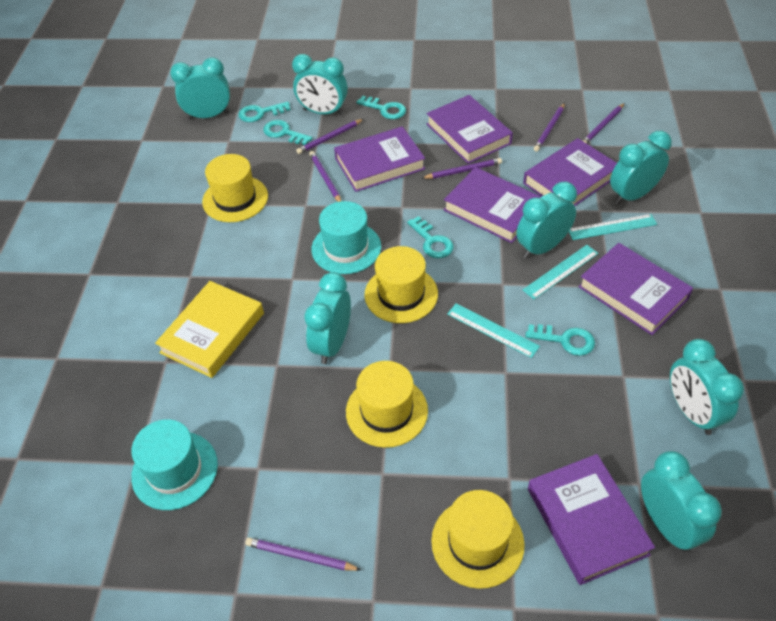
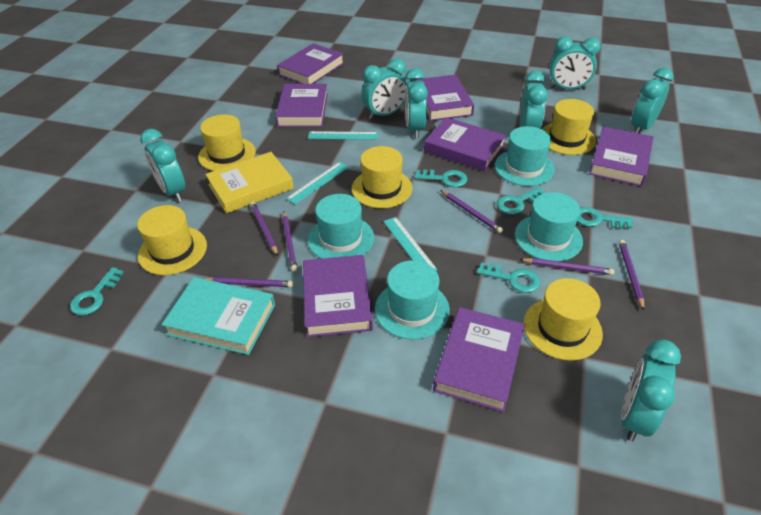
purple book: 6 -> 7
turquoise book: 0 -> 1
turquoise hat: 2 -> 4
yellow hat: 4 -> 5

